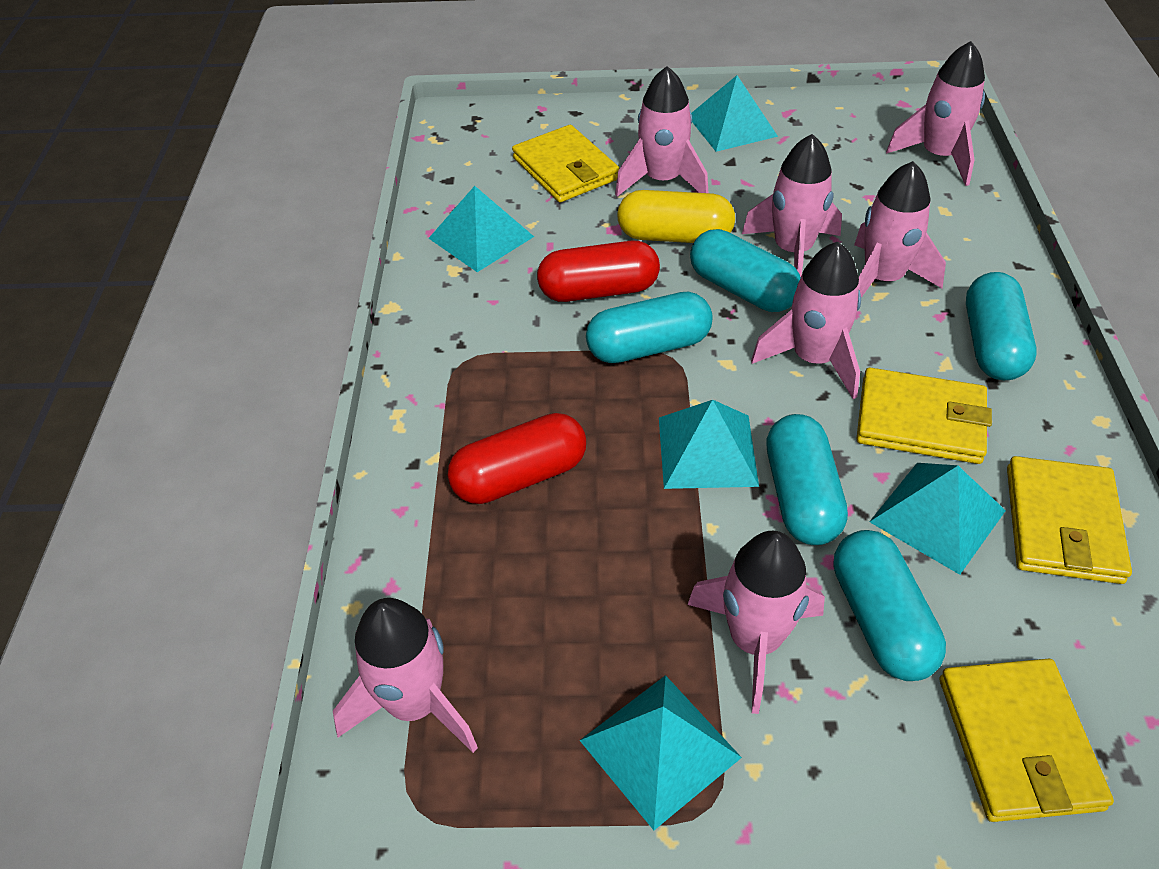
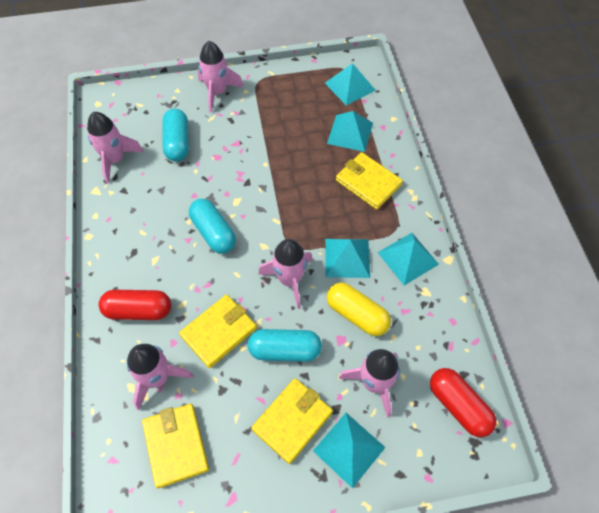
pink rocket: 7 -> 5
turquoise capsule: 5 -> 3

